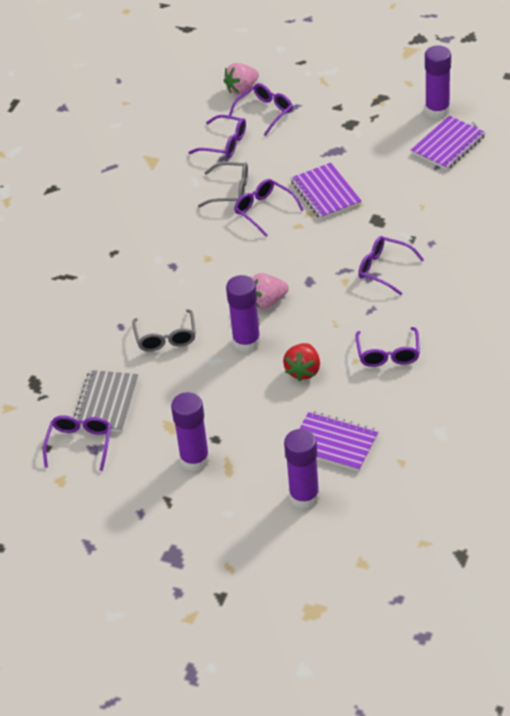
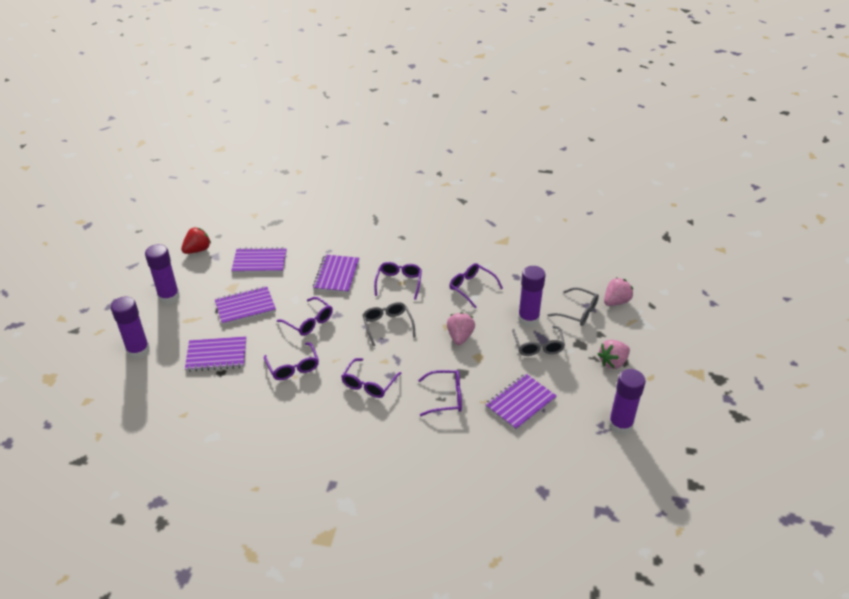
grey glasses: 2 -> 3
grey notebook: 1 -> 0
pink strawberry: 2 -> 3
purple notebook: 3 -> 5

